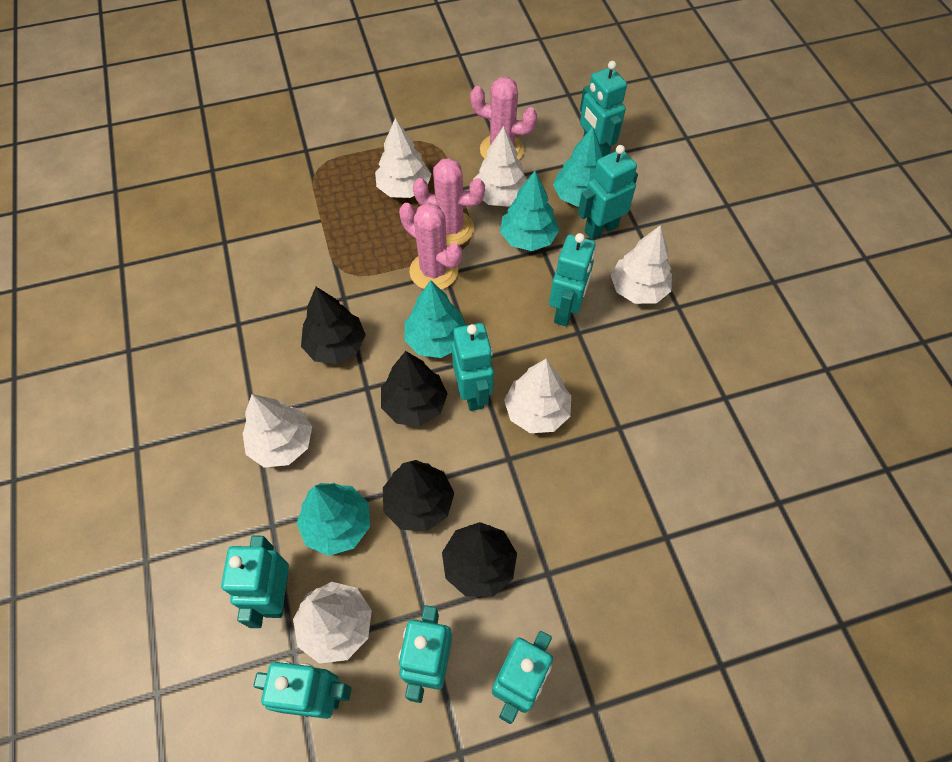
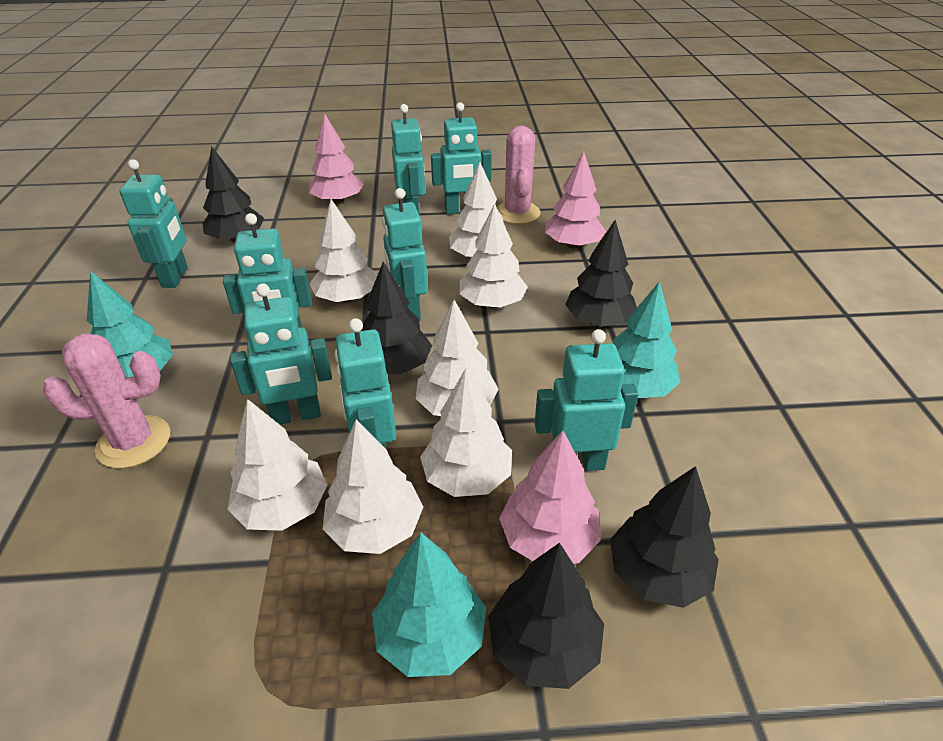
black tree: 4 -> 5
pink cactus: 3 -> 2
pink tree: 0 -> 3
turquoise tree: 4 -> 3
white tree: 6 -> 7

